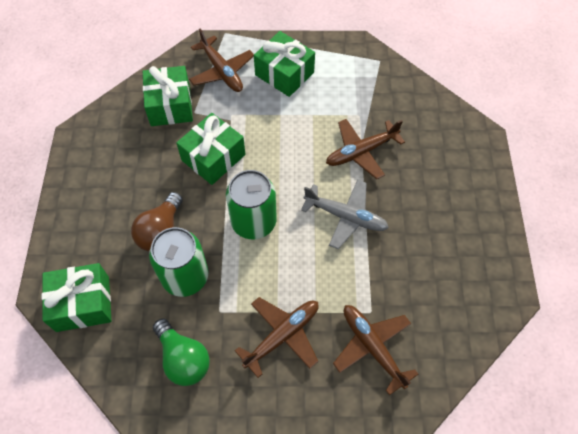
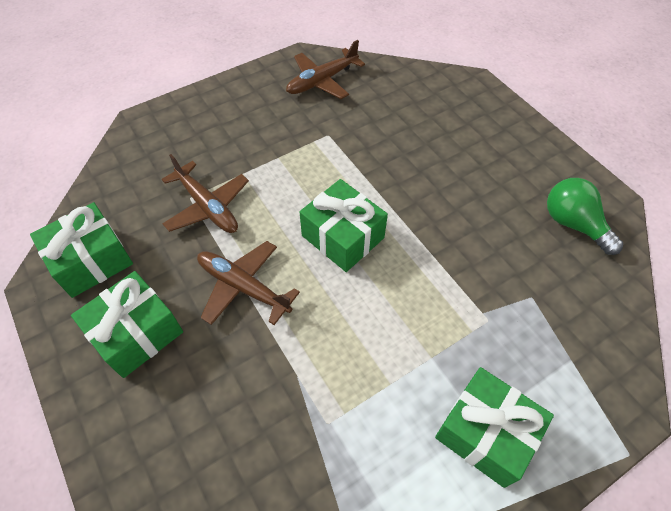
brown light bulb: 1 -> 0
brown plane: 4 -> 3
green can: 2 -> 0
grey plane: 1 -> 0

